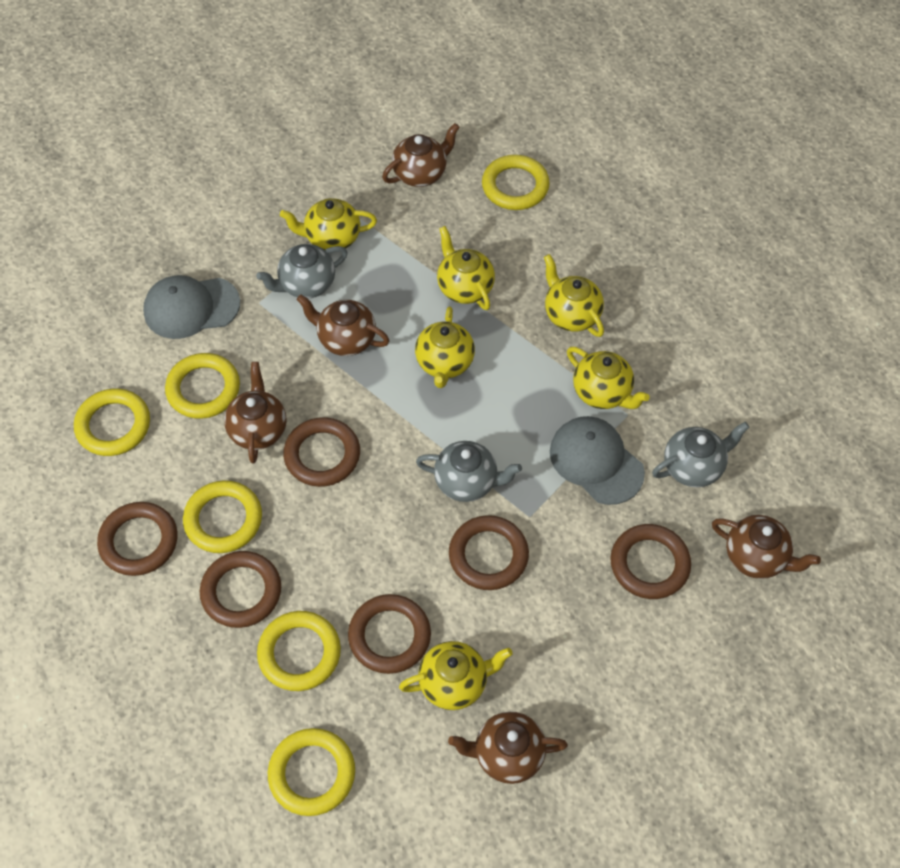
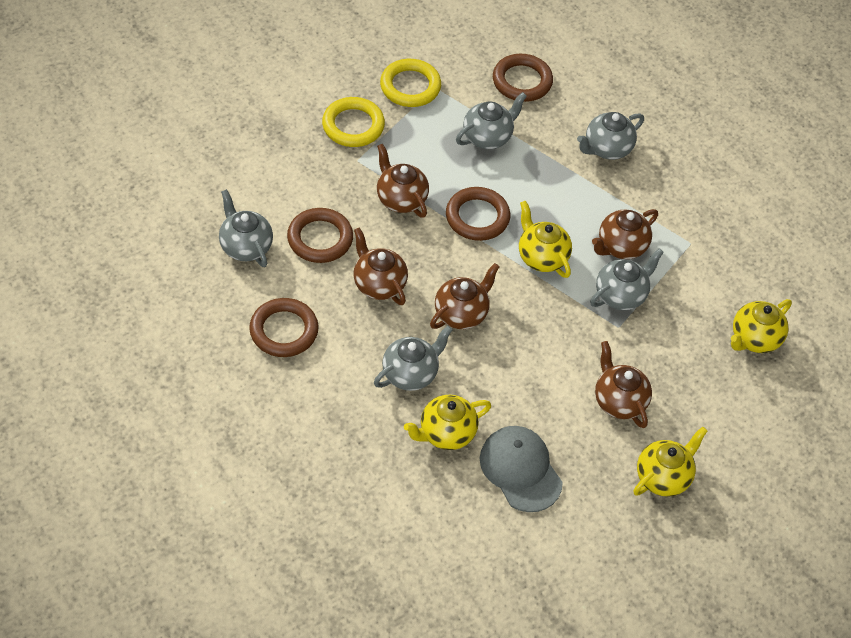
brown ring: 6 -> 4
grey cap: 2 -> 1
grey teapot: 3 -> 5
yellow ring: 6 -> 2
yellow teapot: 6 -> 4

